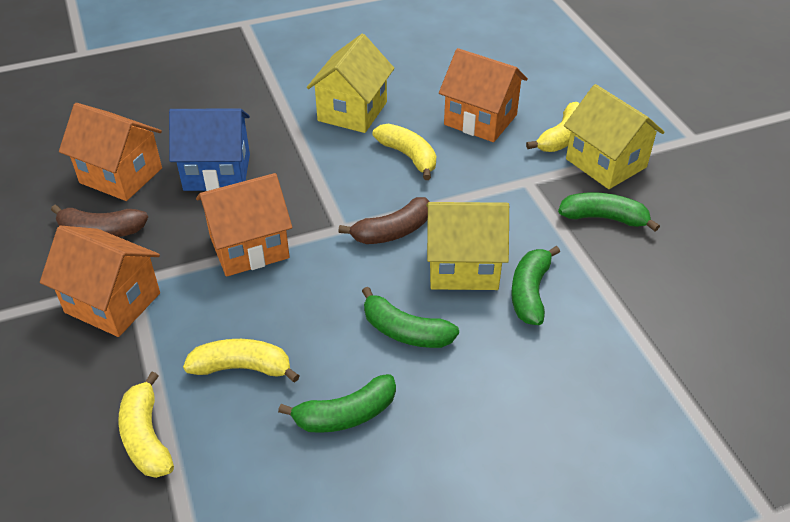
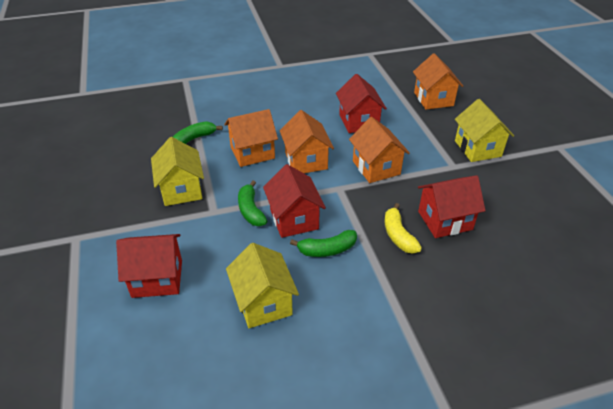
blue house: 1 -> 0
brown banana: 2 -> 0
green banana: 4 -> 3
red house: 0 -> 4
yellow banana: 4 -> 1

